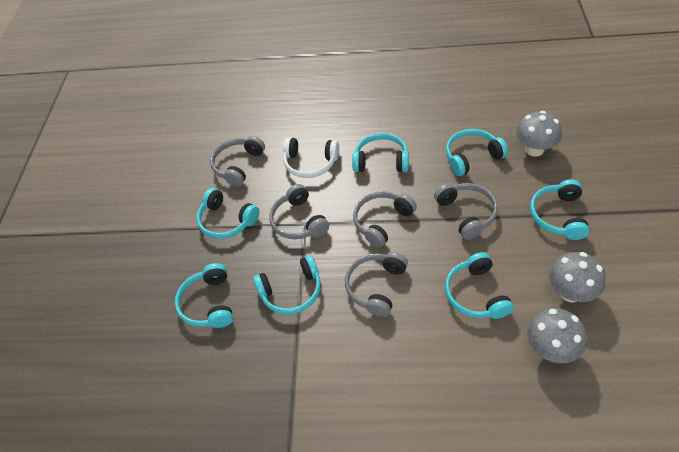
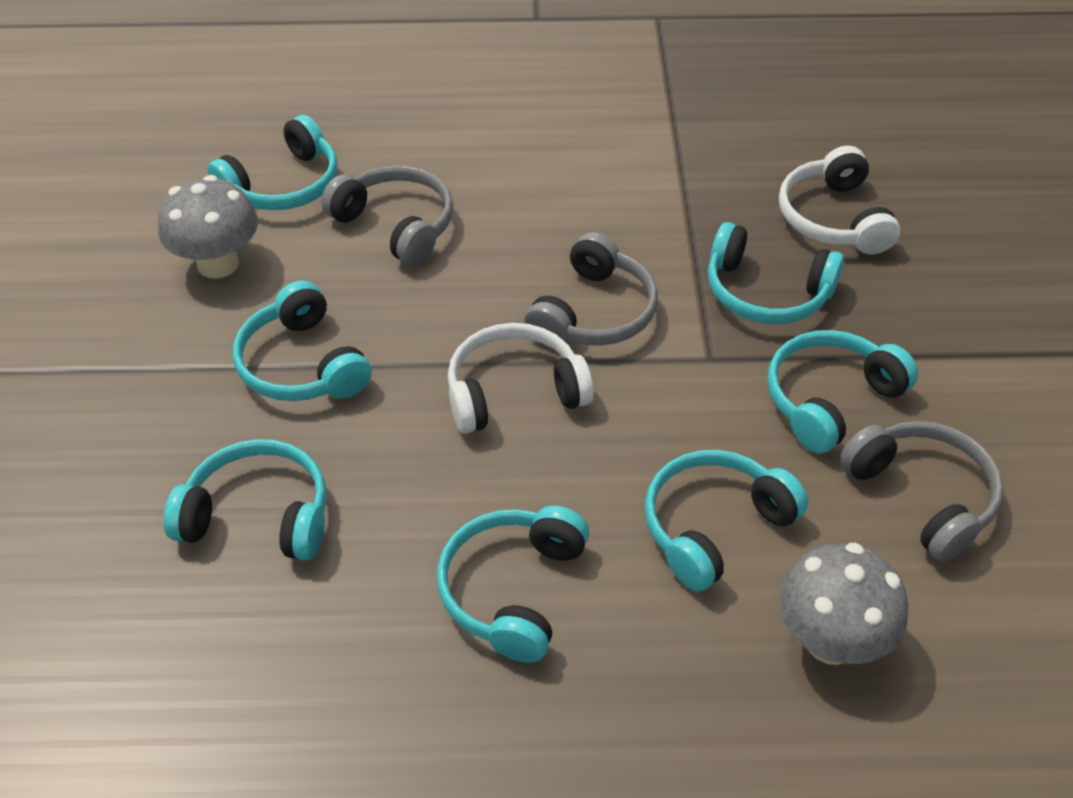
grey headphones: 5 -> 3
grey mushroom: 3 -> 2
white headphones: 1 -> 2

